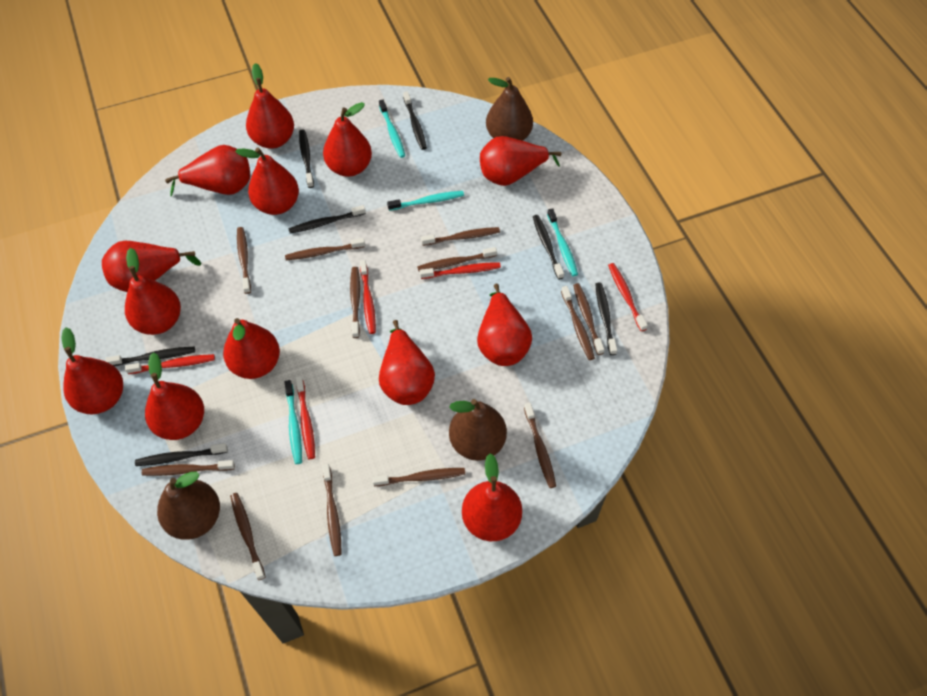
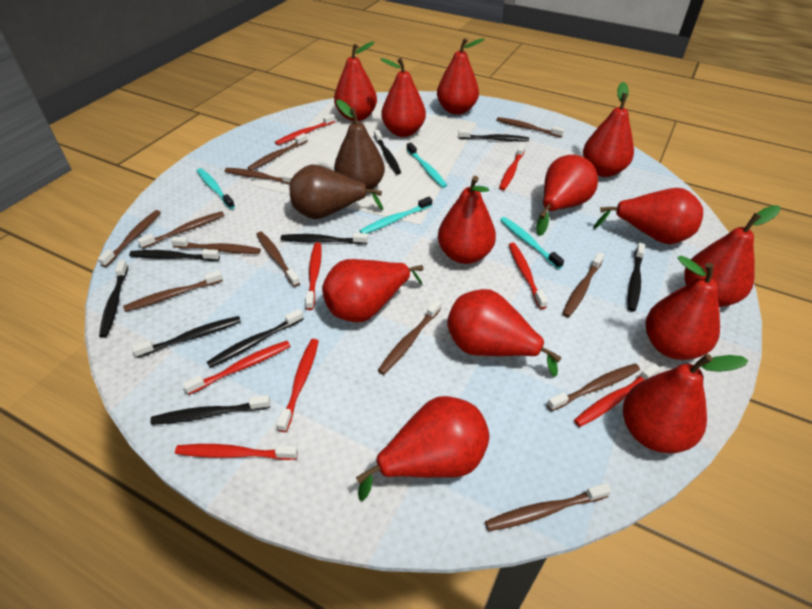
black toothbrush: 7 -> 9
brown pear: 3 -> 2
red toothbrush: 5 -> 8

